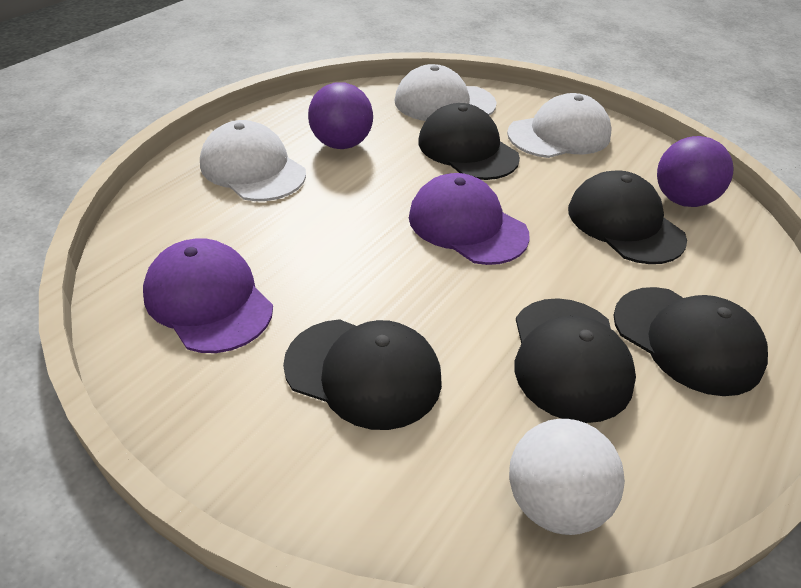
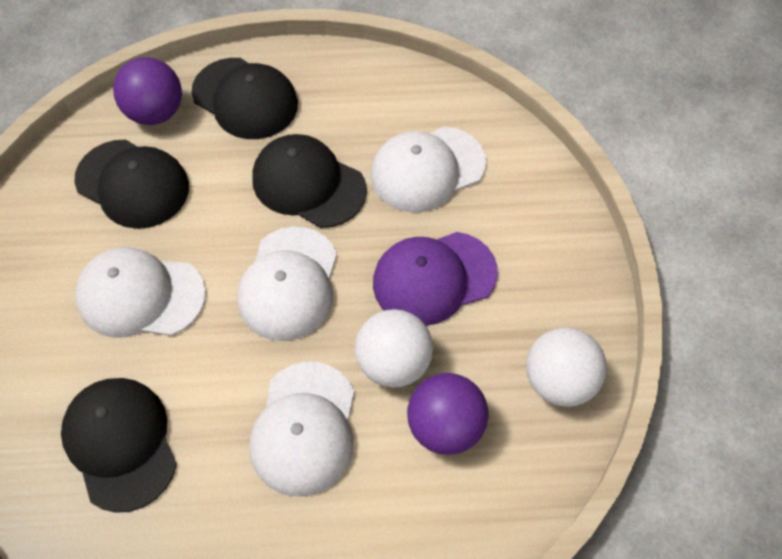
black cap: 5 -> 4
purple cap: 2 -> 1
white ball: 1 -> 2
white cap: 3 -> 4

